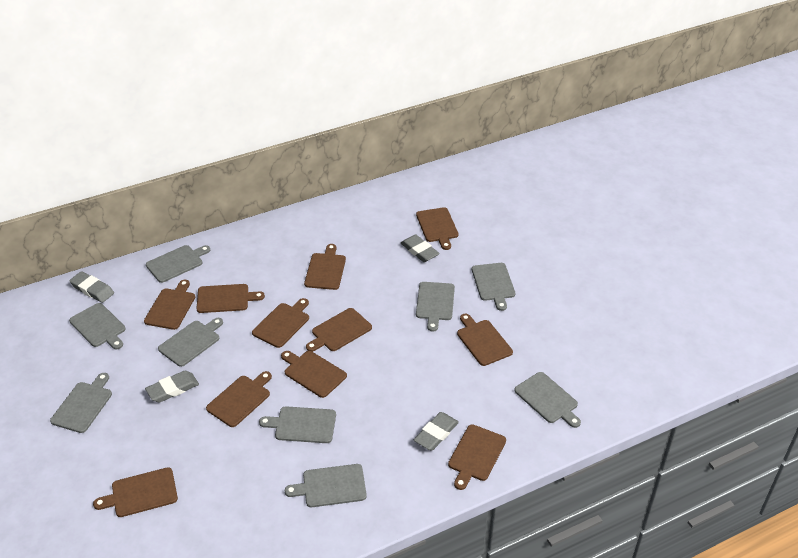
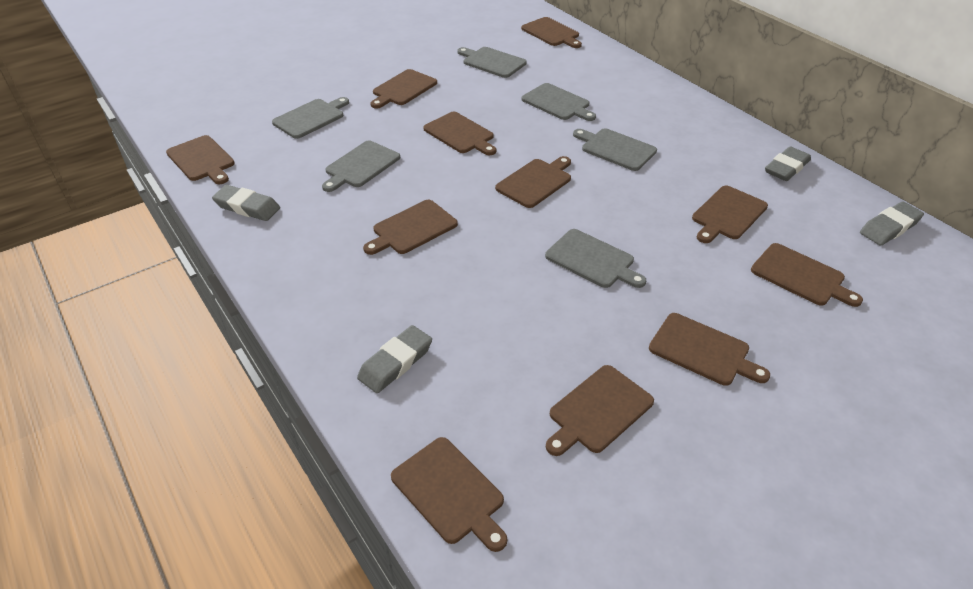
grey cutting board: 9 -> 6

